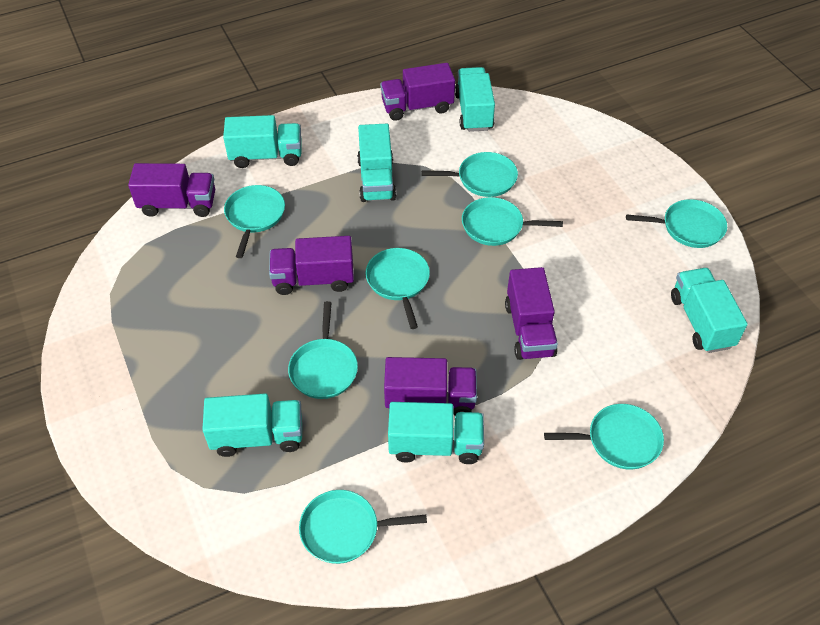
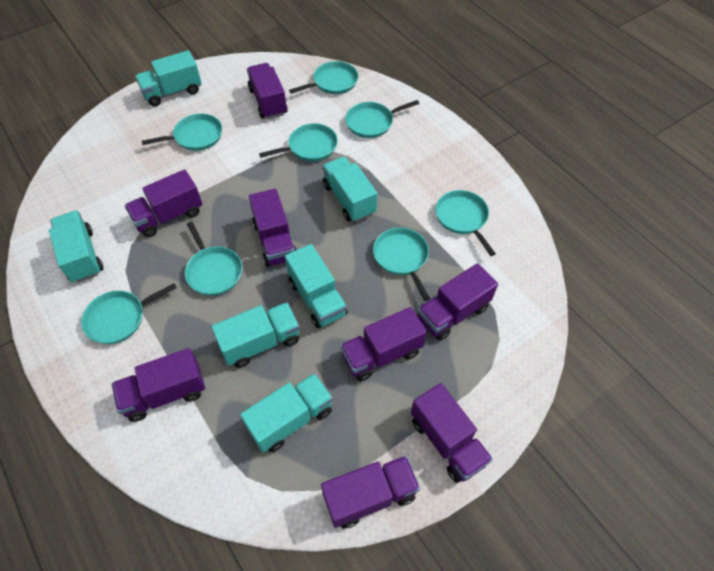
purple truck: 5 -> 8

